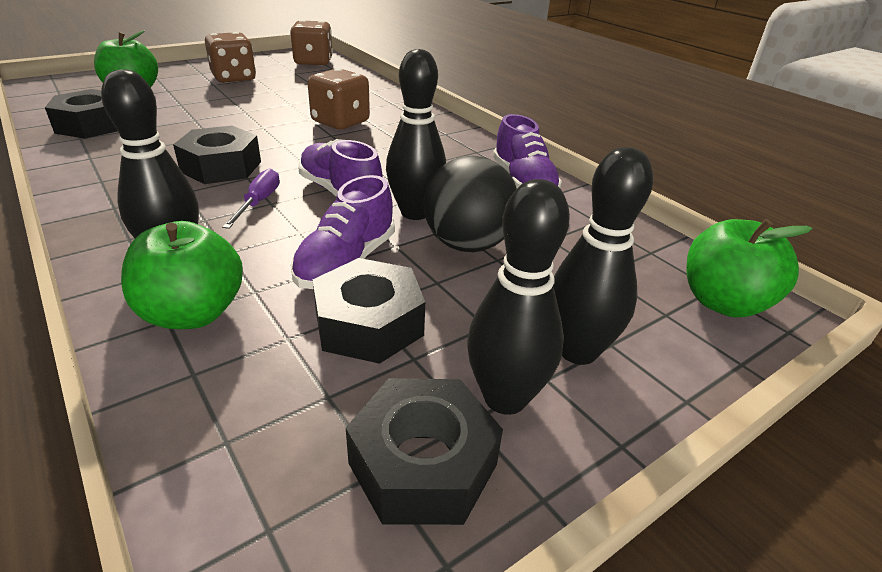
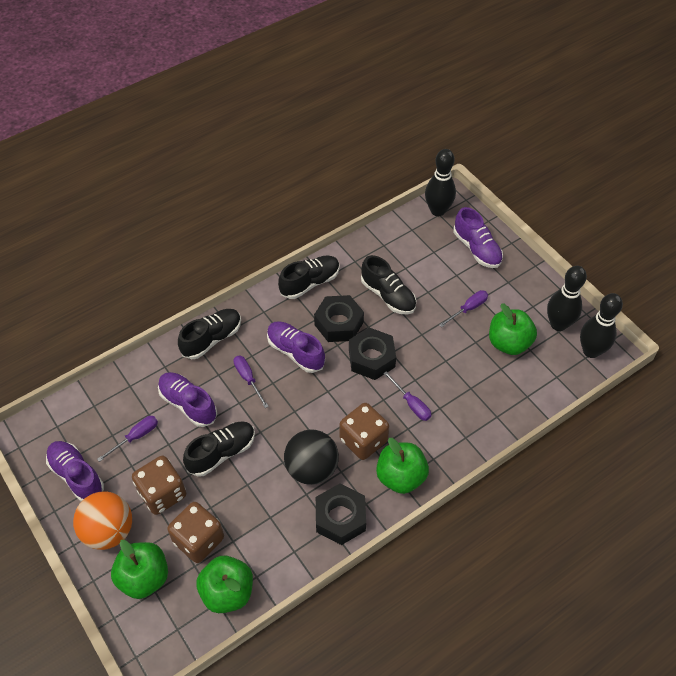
black bowling pin: 4 -> 3
black nut: 4 -> 3
black shoe: 0 -> 4
green apple: 3 -> 4
orange ball: 0 -> 1
purple screwdriver: 1 -> 4
purple shoe: 3 -> 4

